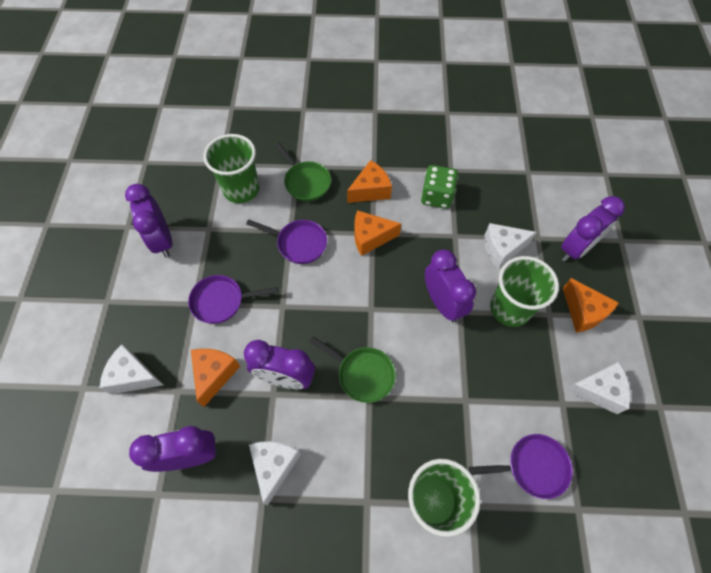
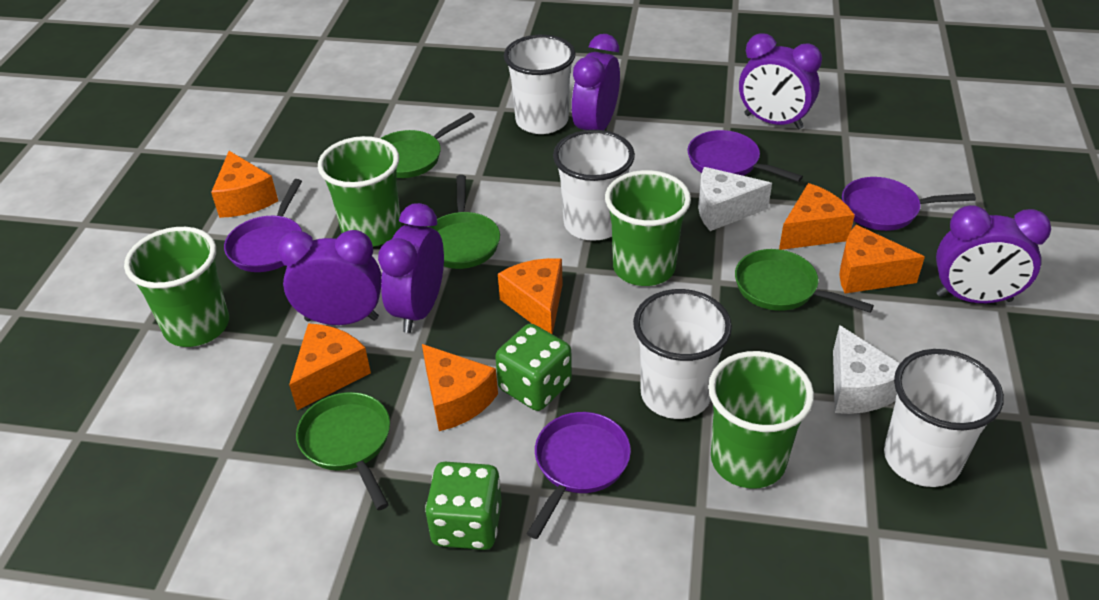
green cup: 3 -> 4
green dice: 1 -> 2
green pan: 2 -> 4
orange cheese: 4 -> 6
purple pan: 3 -> 4
white cheese: 4 -> 2
white cup: 0 -> 4

